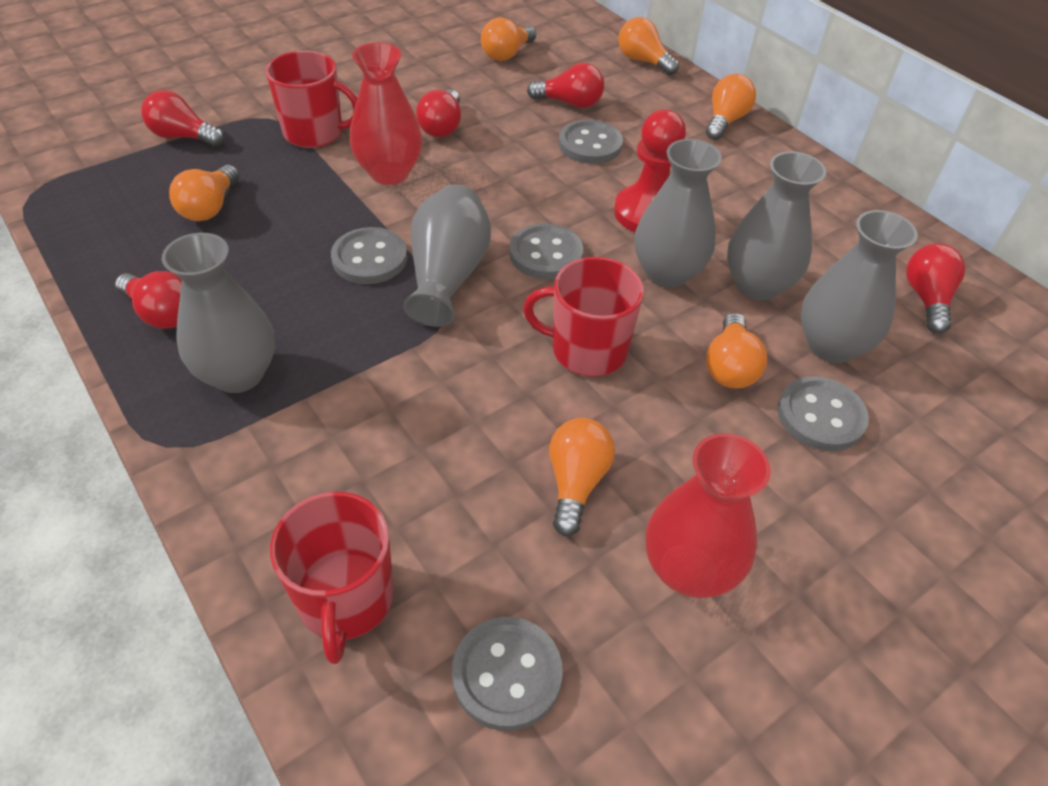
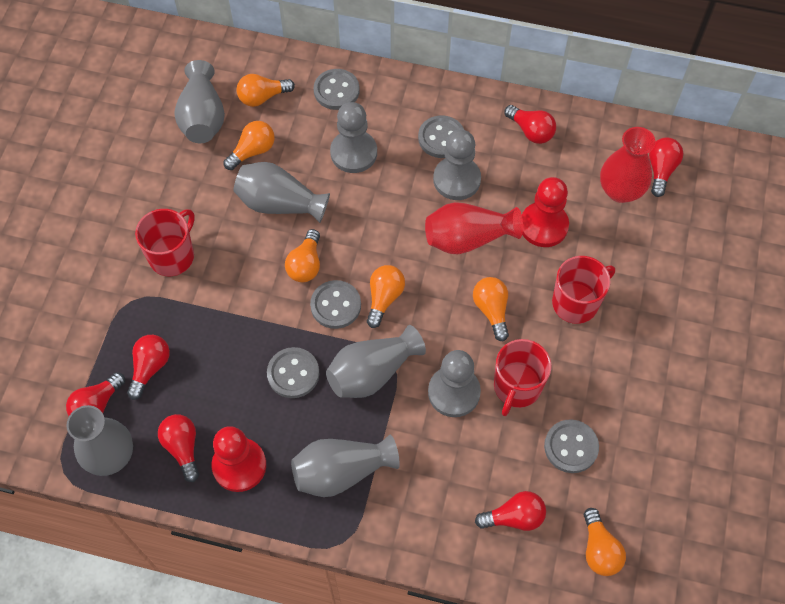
grey pawn: 0 -> 3
red light bulb: 5 -> 6
red pawn: 1 -> 2

